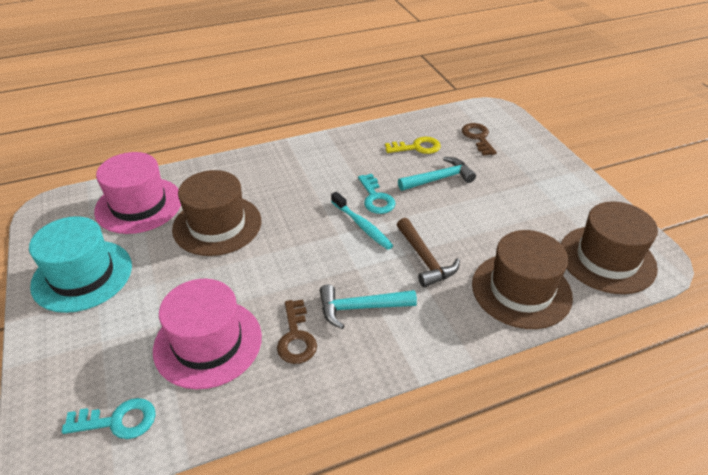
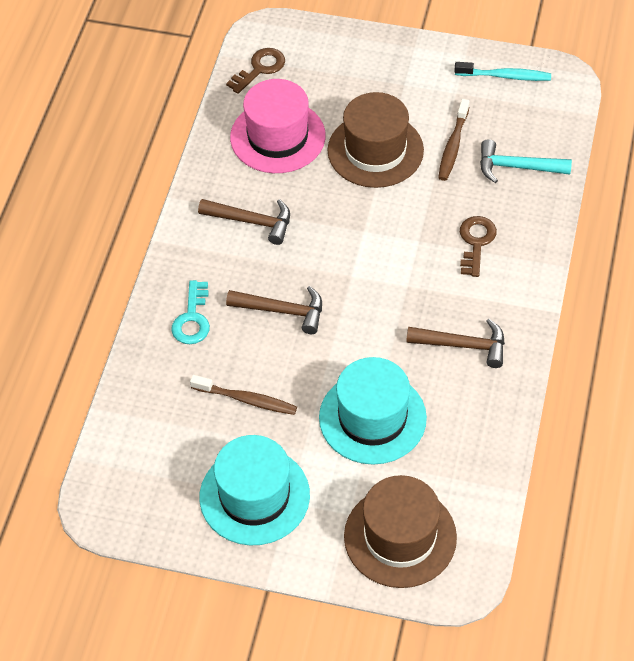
brown hammer: 1 -> 3
brown hat: 3 -> 2
brown toothbrush: 0 -> 2
pink hat: 2 -> 1
turquoise hammer: 2 -> 1
turquoise hat: 1 -> 2
turquoise key: 2 -> 1
yellow key: 1 -> 0

